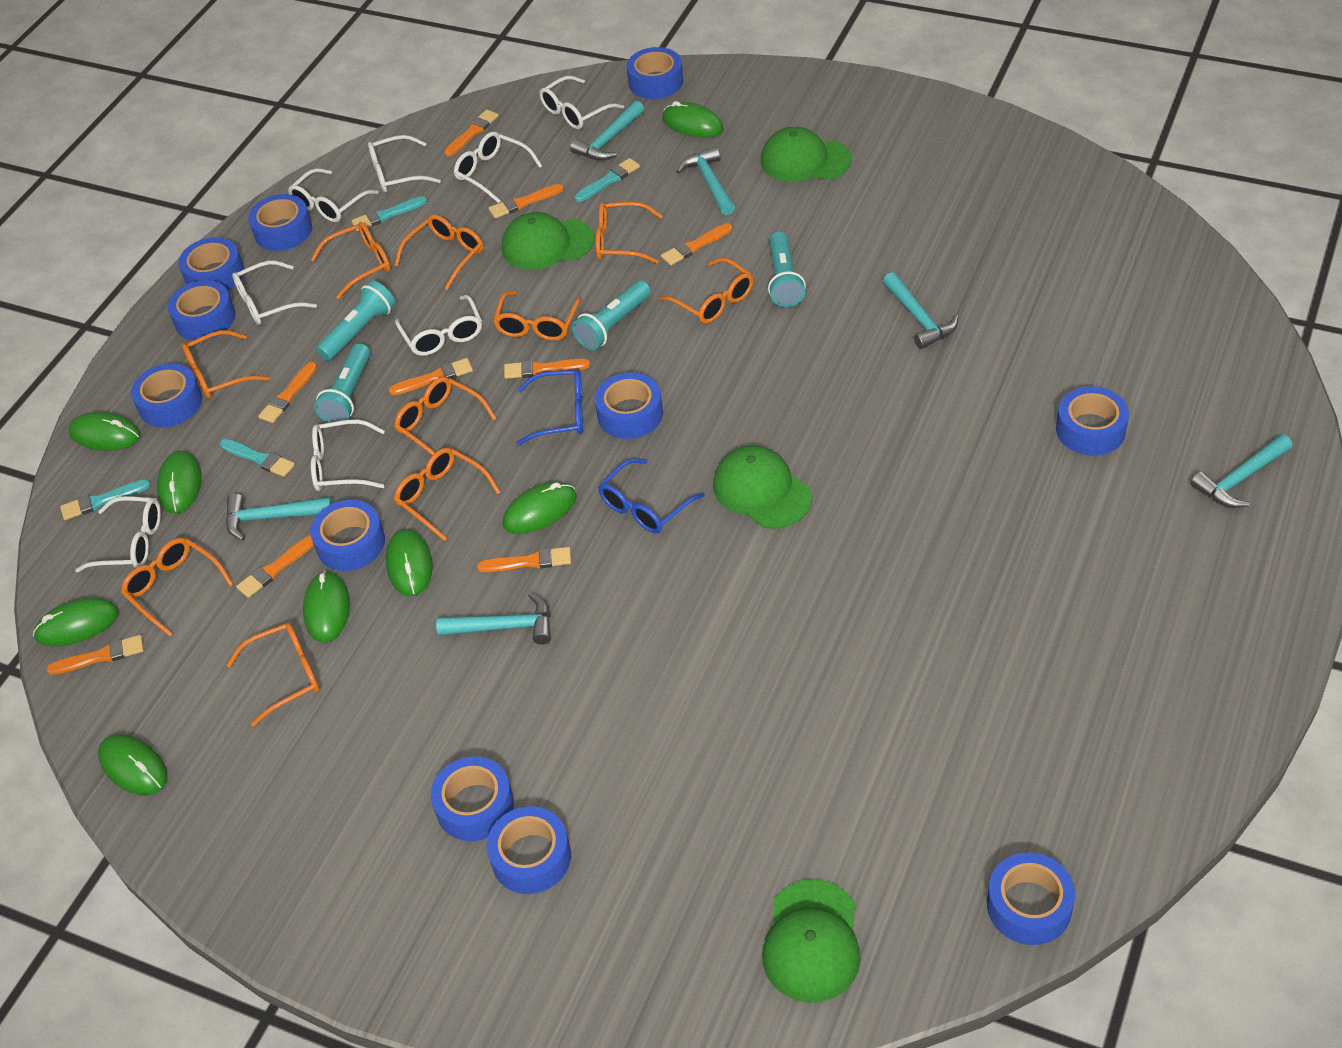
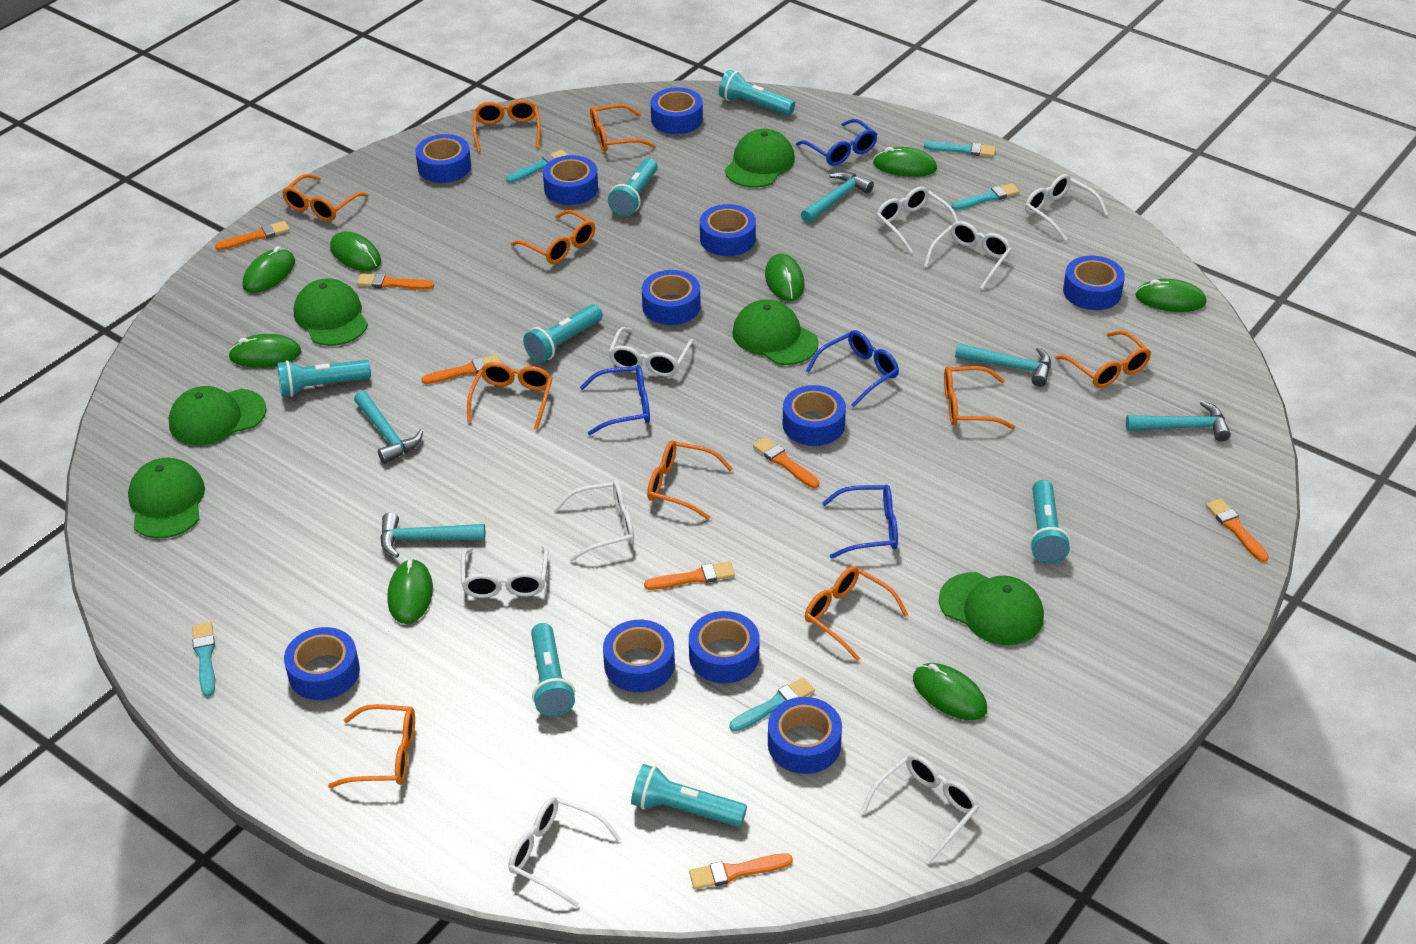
blue glasses: 2 -> 4
green cap: 4 -> 6
orange brush: 9 -> 7
turquoise brush: 4 -> 5
turquoise flashlight: 4 -> 7
turquoise hammer: 6 -> 5

